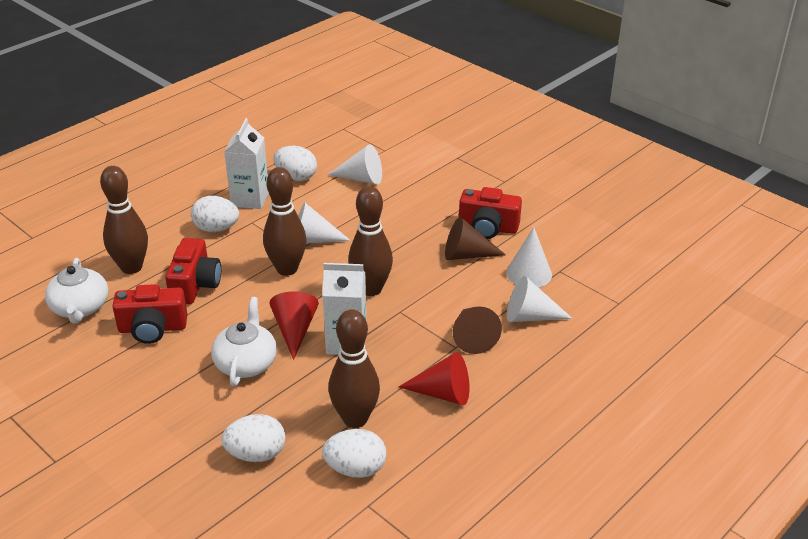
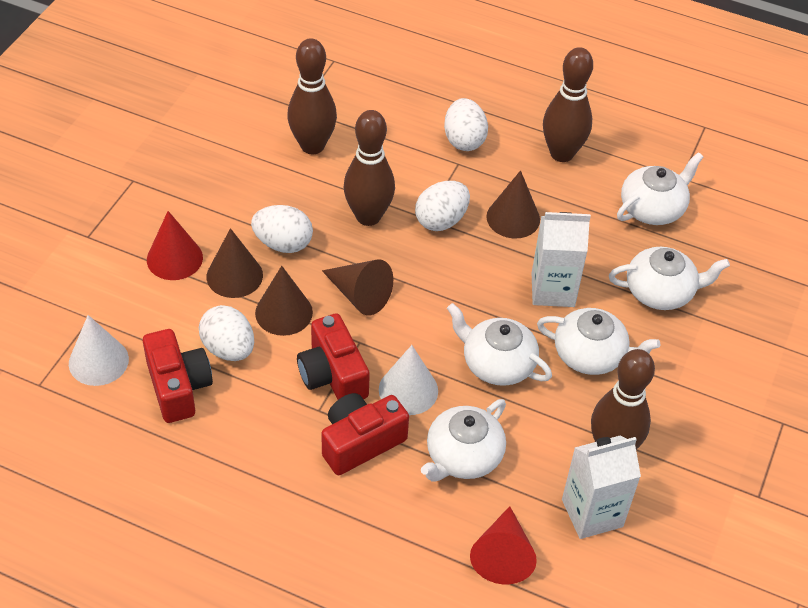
brown cone: 2 -> 4
white cone: 4 -> 2
white teapot: 2 -> 5

